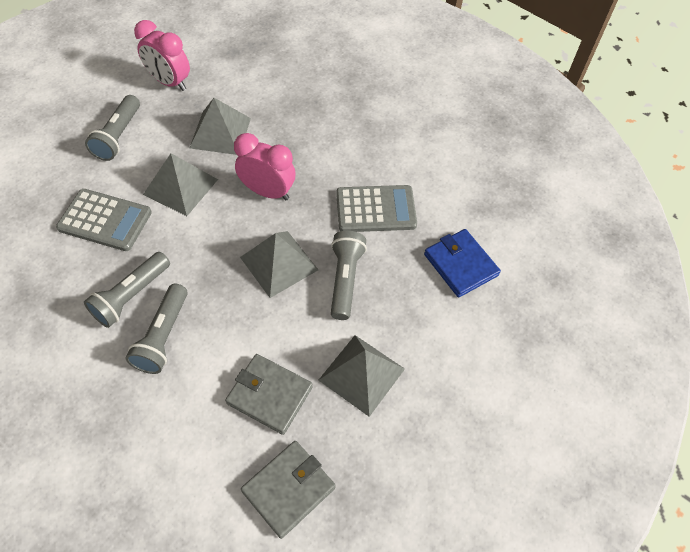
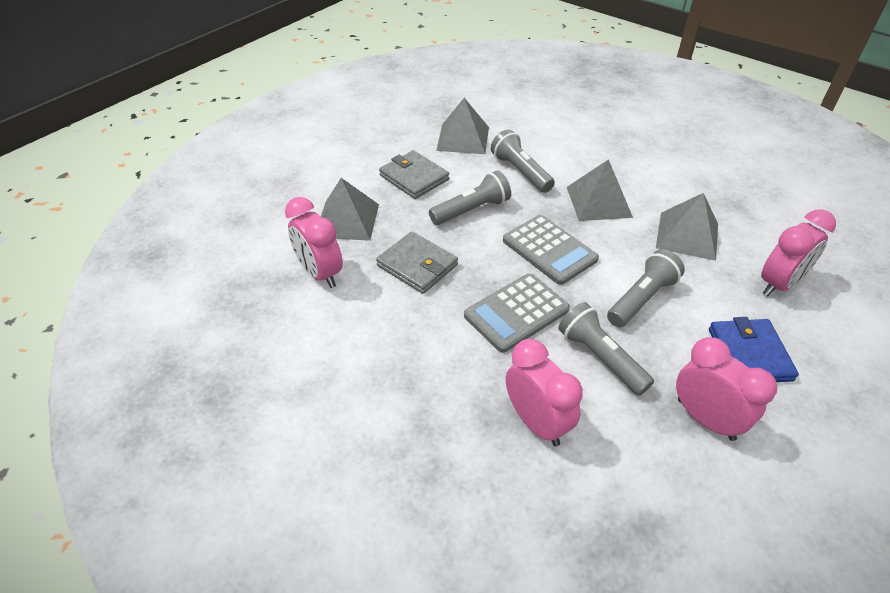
pink clock: 2 -> 4

